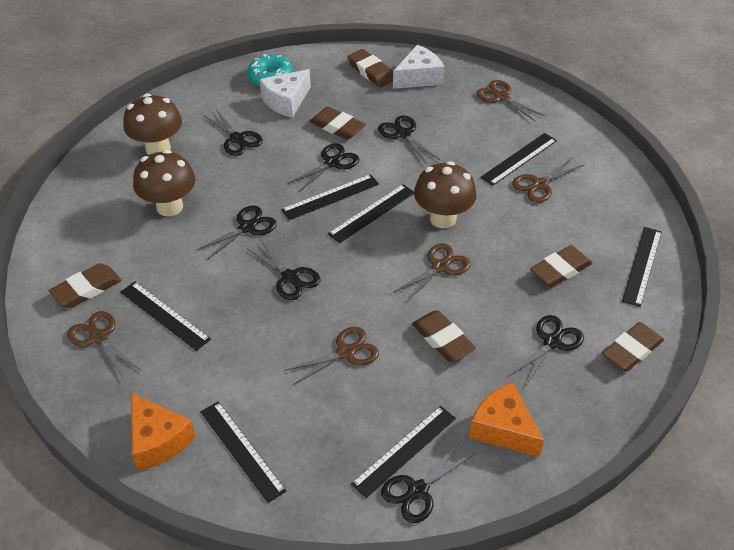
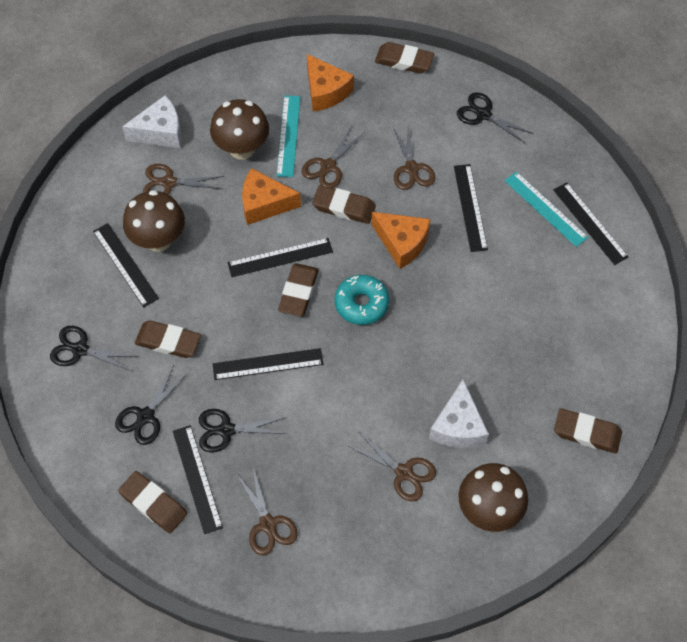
black ruler: 7 -> 6
black scissors: 7 -> 4
orange cheese: 2 -> 3
turquoise ruler: 0 -> 2

